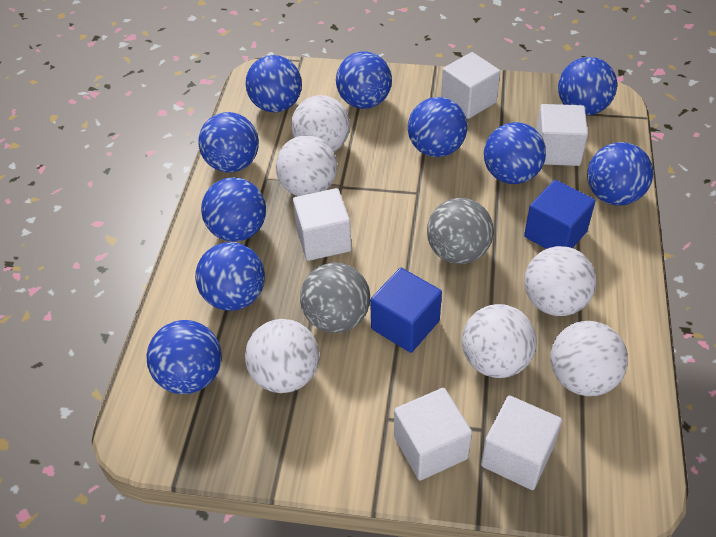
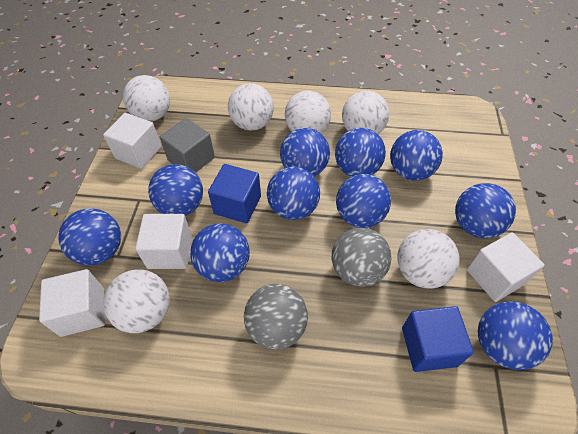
grey cube: 0 -> 1
white cube: 5 -> 4

